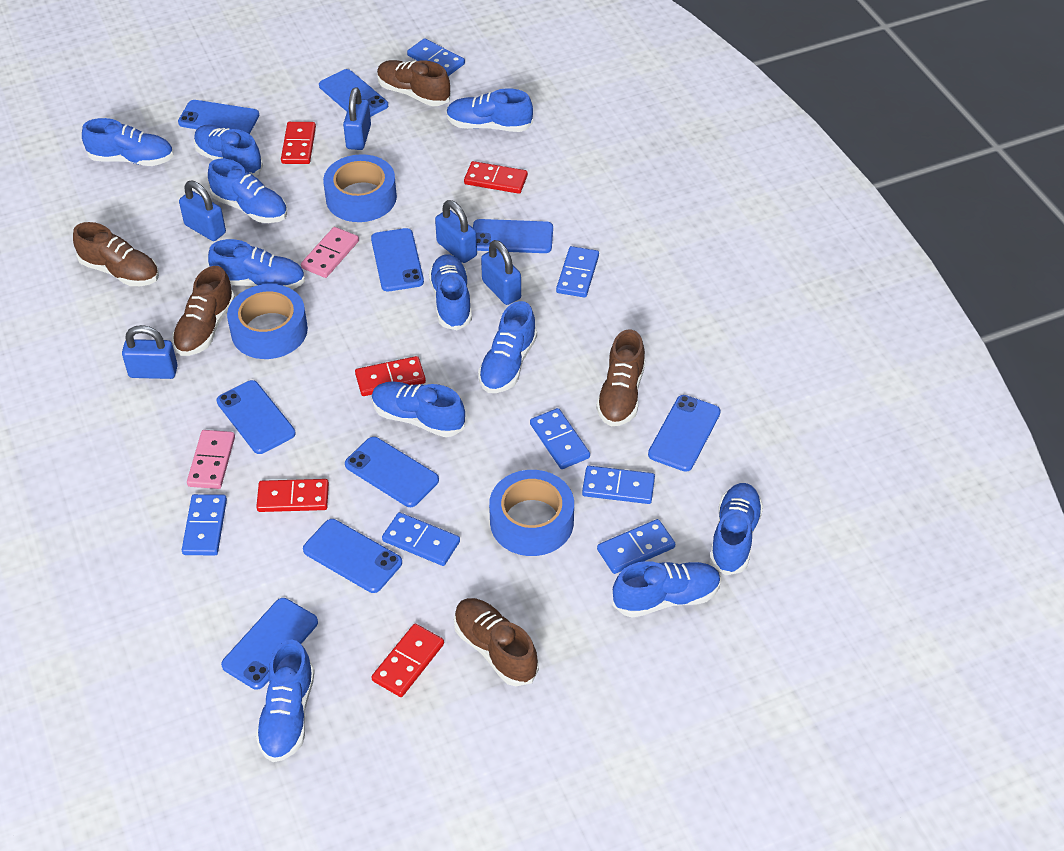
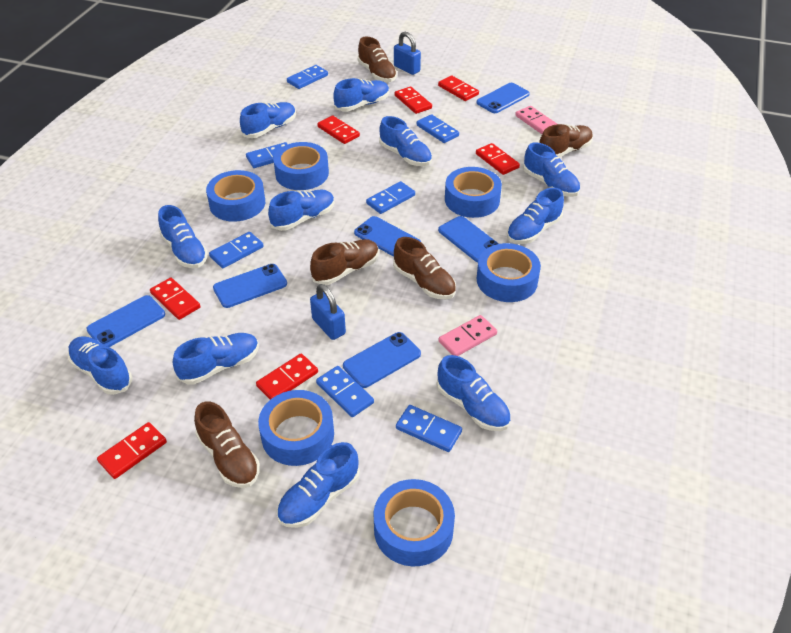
blue padlock: 5 -> 2
blue phone: 9 -> 6
blue tape: 3 -> 6
red domino: 5 -> 7

